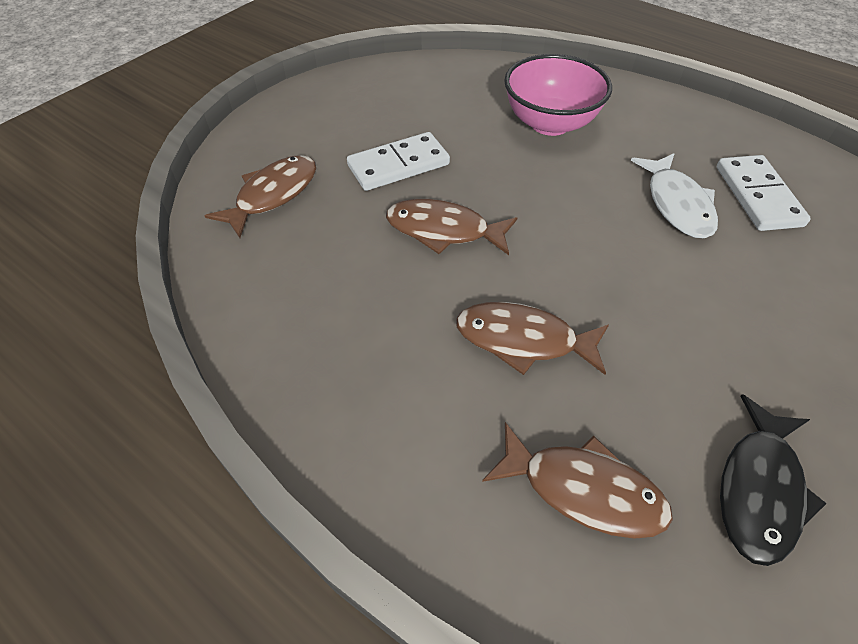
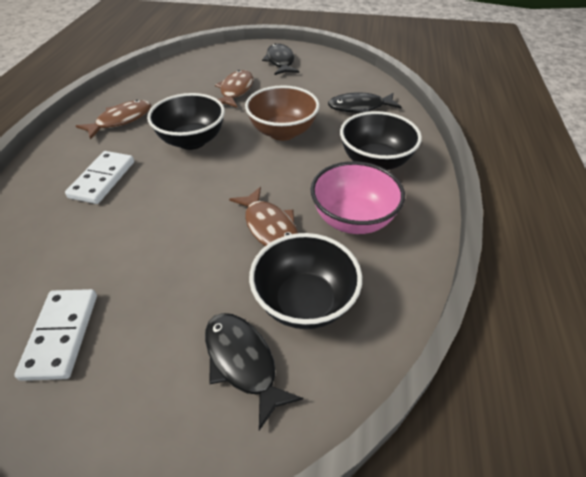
black bowl: 0 -> 3
black fish: 1 -> 3
brown bowl: 0 -> 1
brown fish: 4 -> 3
white fish: 1 -> 0

